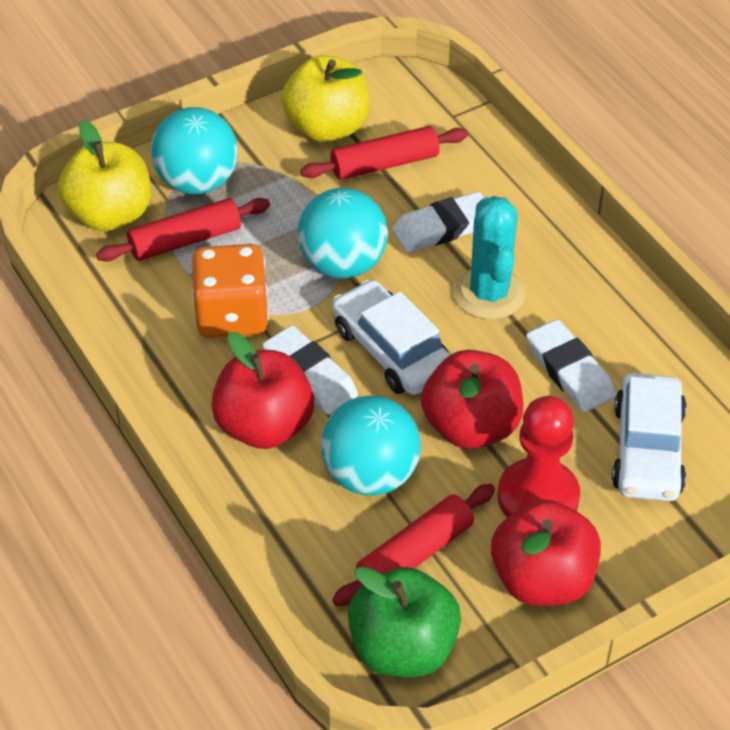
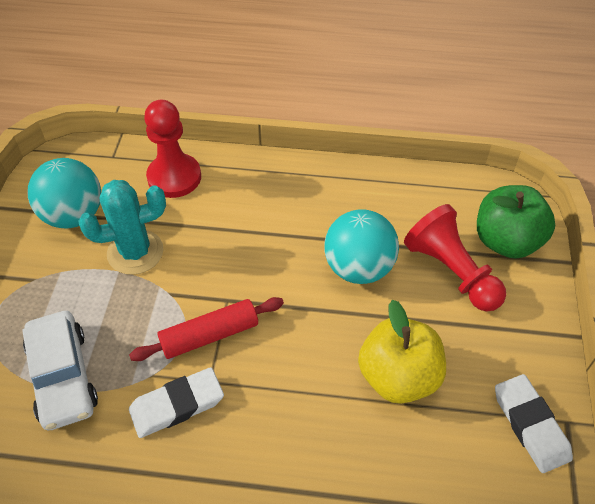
orange dice: 1 -> 0
red apple: 3 -> 0
red pawn: 1 -> 2
red rolling pin: 3 -> 1
turquoise ball: 3 -> 2
white car: 2 -> 1
white eraser: 3 -> 2
yellow apple: 2 -> 1

